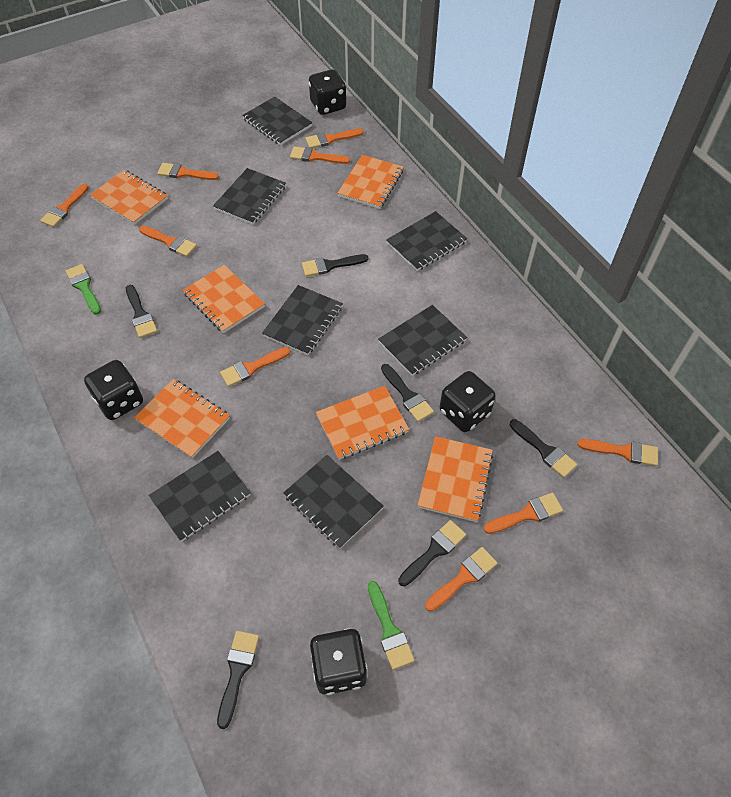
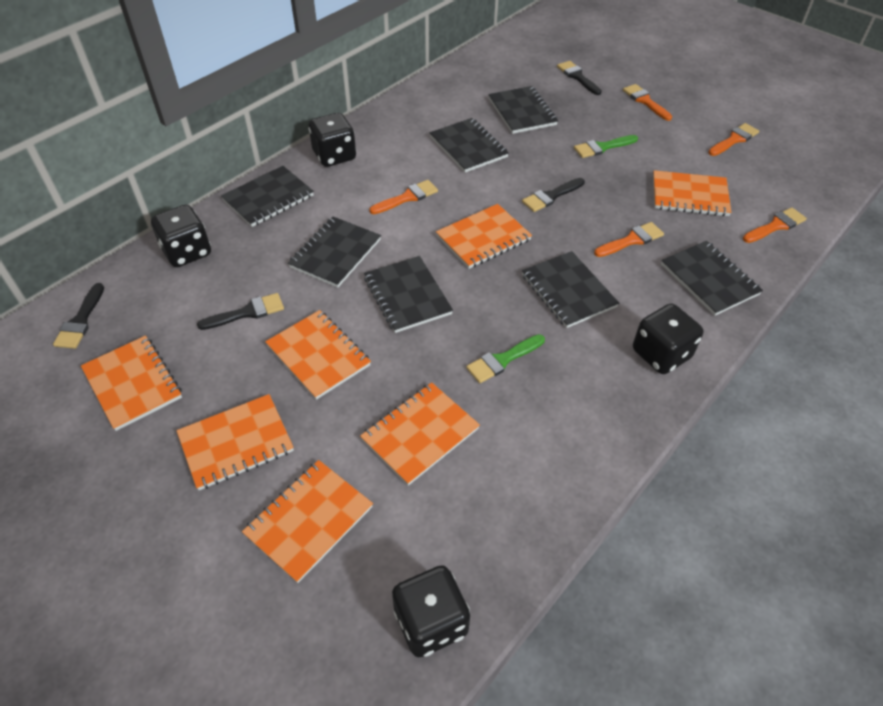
black brush: 6 -> 4
orange brush: 9 -> 5
orange notebook: 6 -> 7

